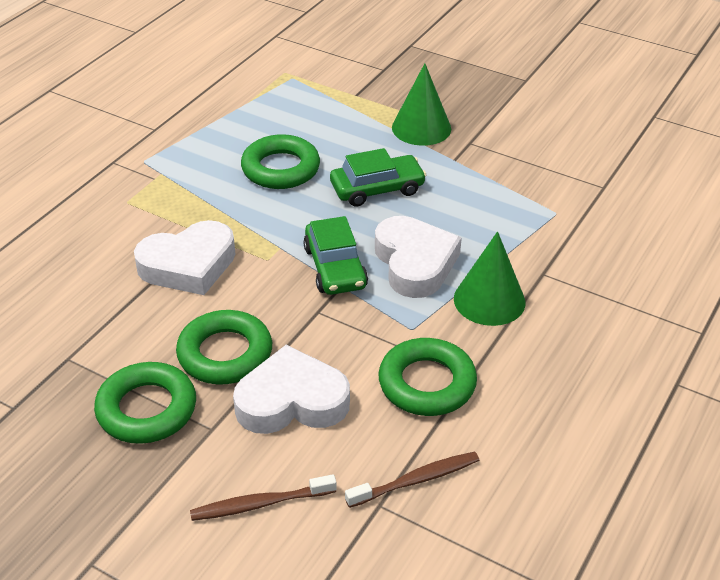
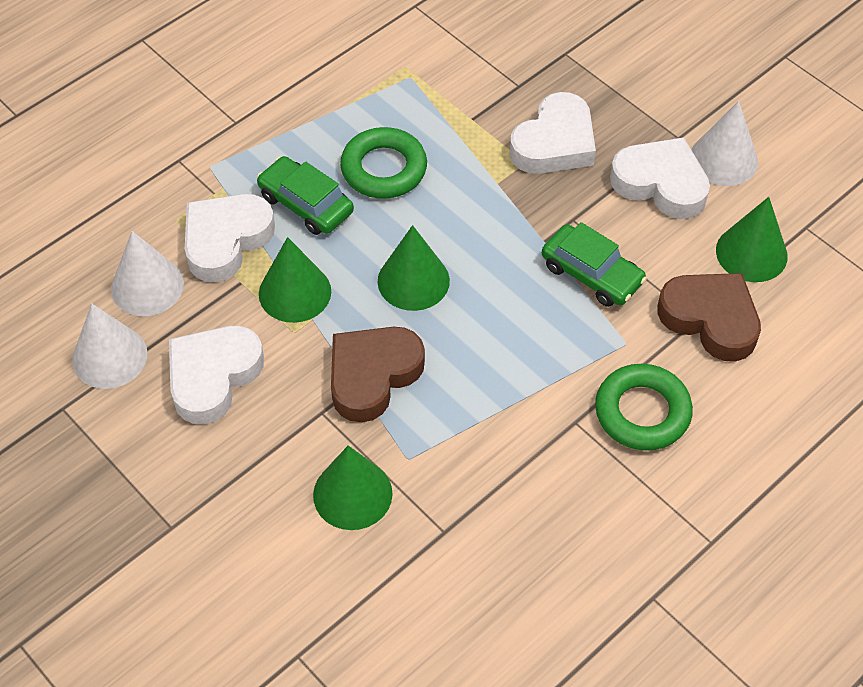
brown heart: 0 -> 2
brown toothbrush: 2 -> 0
green cone: 2 -> 4
green ring: 4 -> 2
white cone: 0 -> 3
white heart: 3 -> 4

